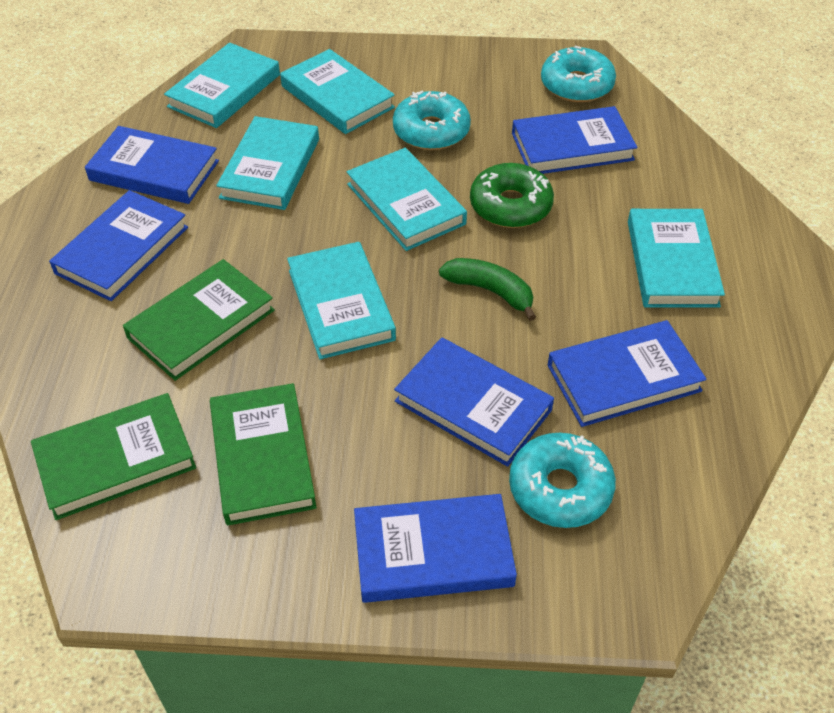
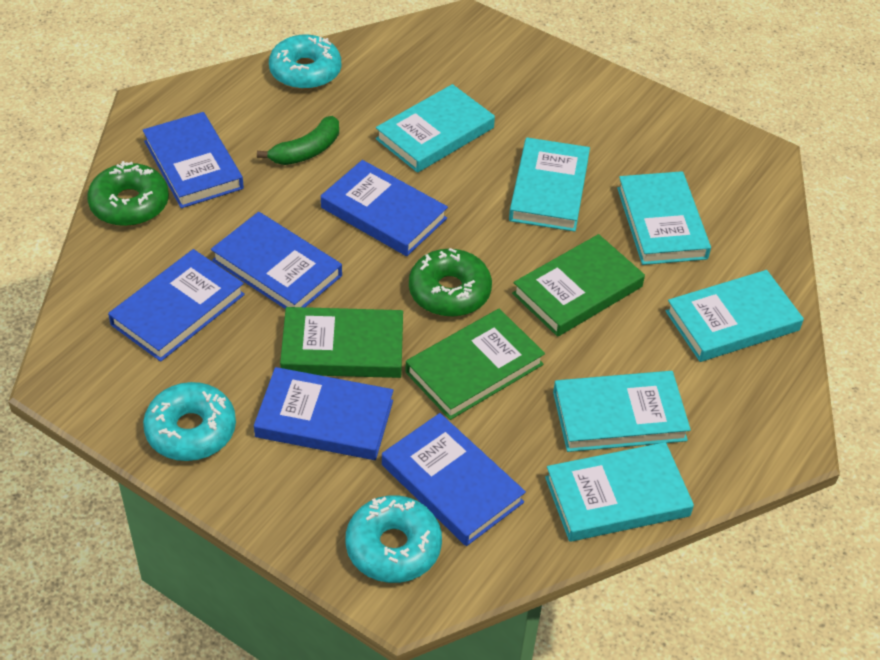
green donut: 1 -> 2

